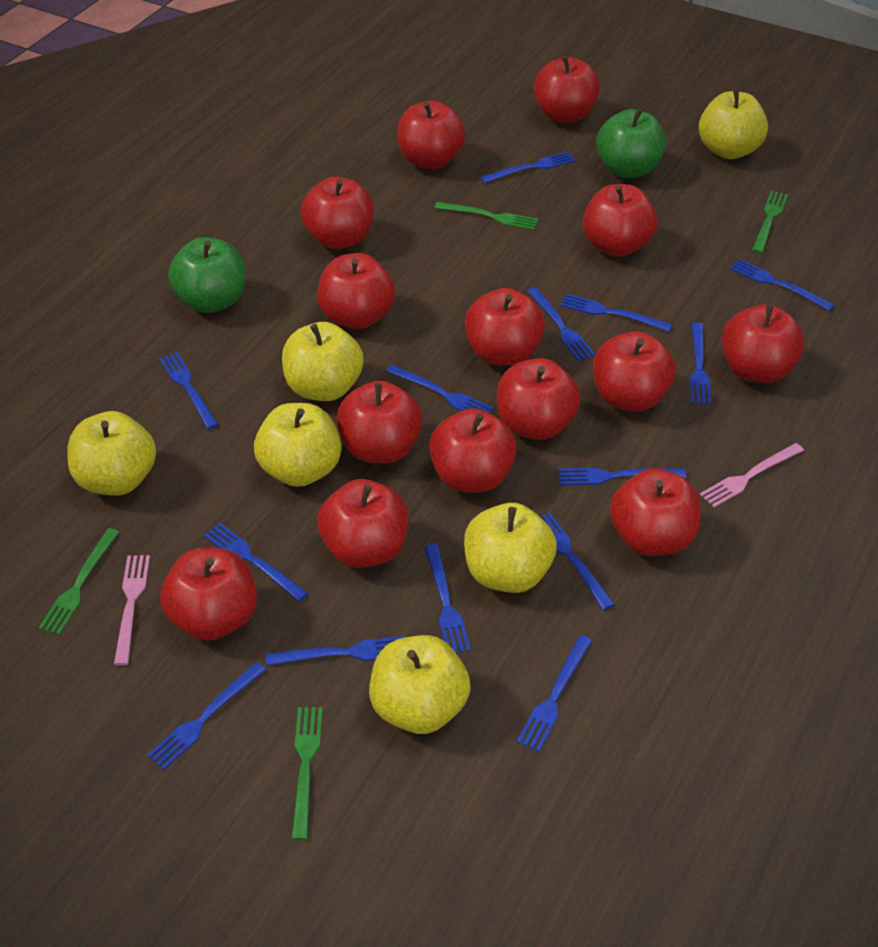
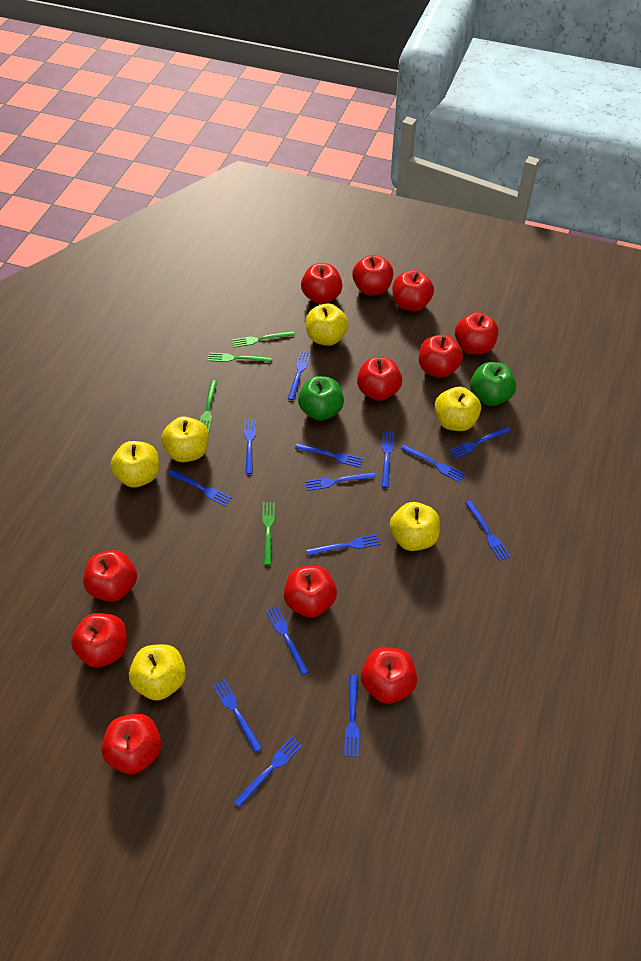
pink fork: 2 -> 0
red apple: 14 -> 11

